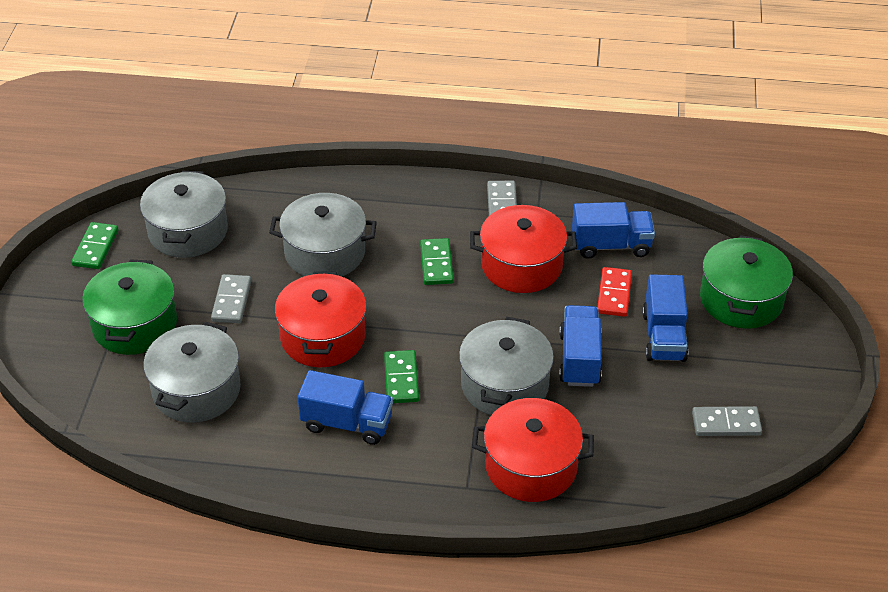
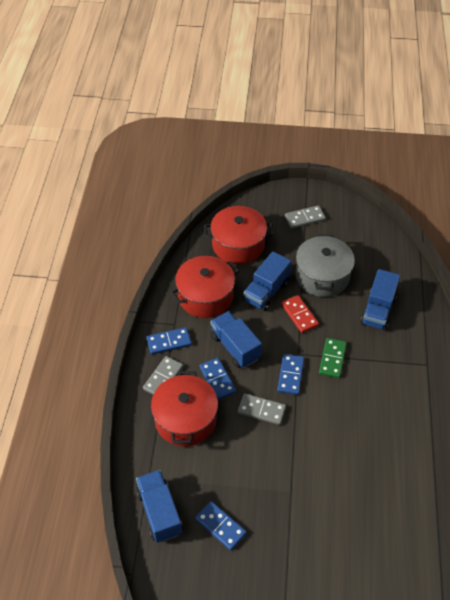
blue domino: 0 -> 4
green domino: 3 -> 1
green pot: 2 -> 0
grey pot: 4 -> 1

